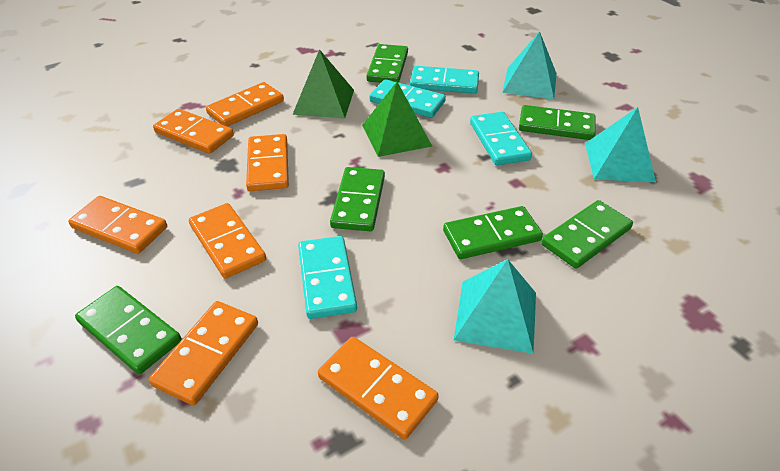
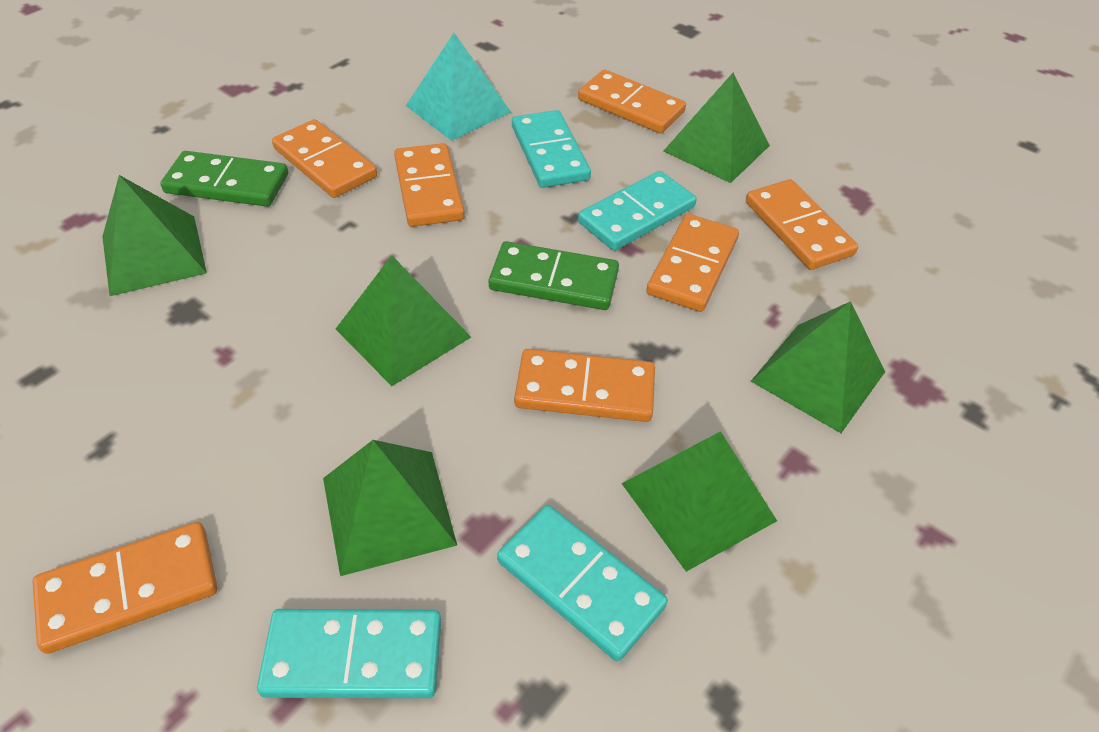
green domino: 6 -> 2
green pyramid: 2 -> 6
turquoise pyramid: 3 -> 1

